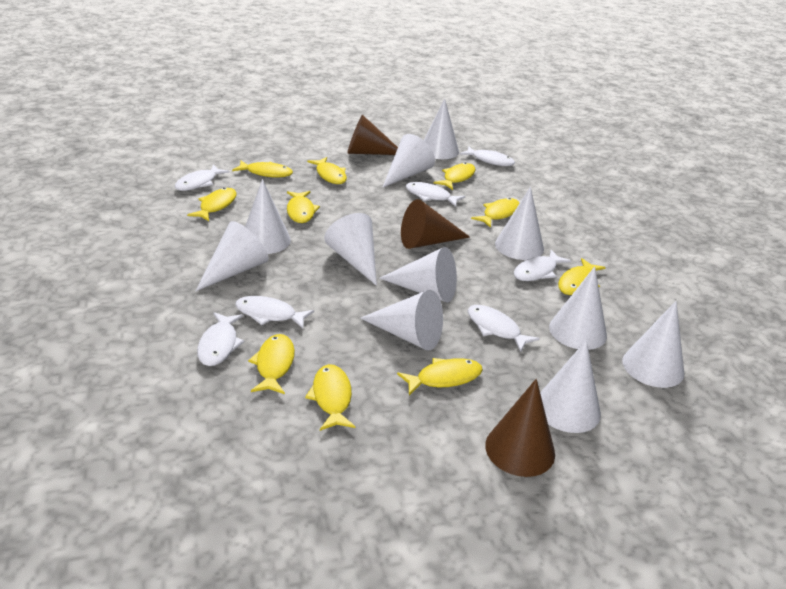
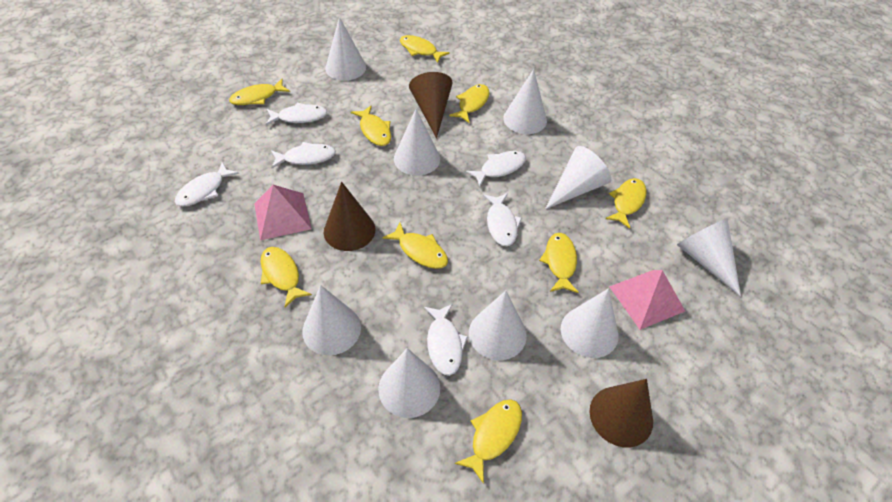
pink pyramid: 0 -> 2
white cone: 11 -> 9
white fish: 7 -> 6
yellow fish: 10 -> 9

